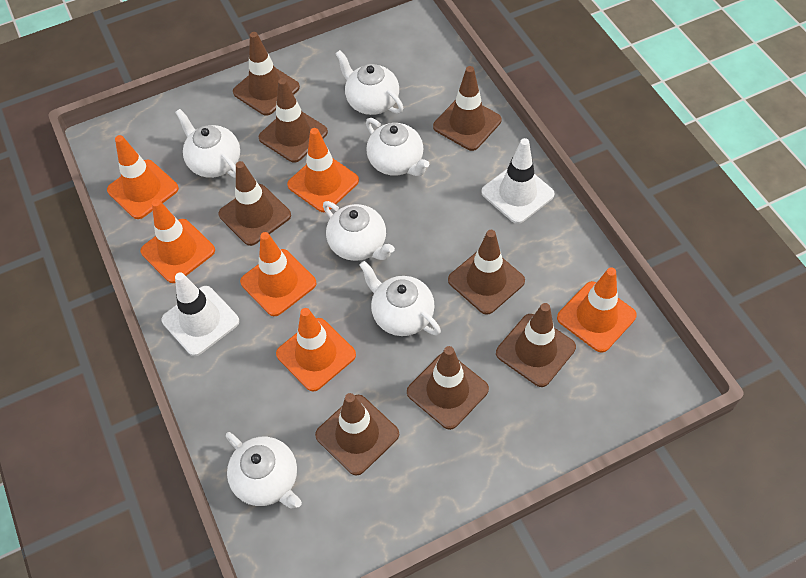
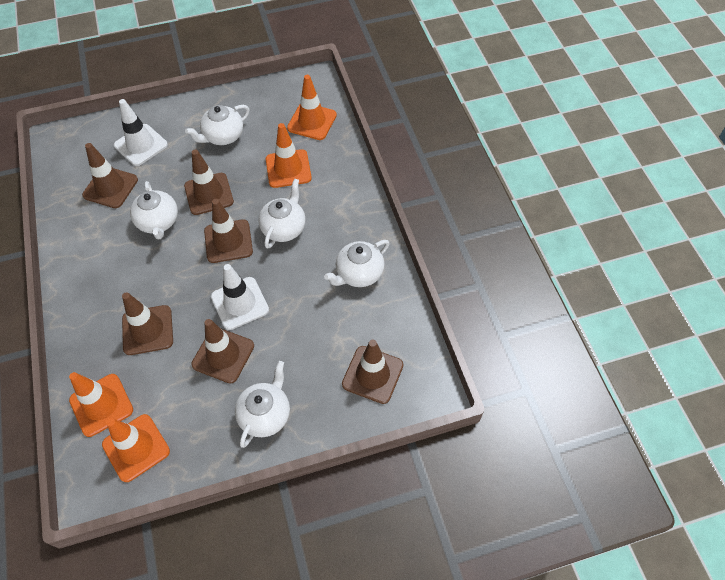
brown traffic cone: 8 -> 6
orange traffic cone: 6 -> 4
white teapot: 6 -> 5

